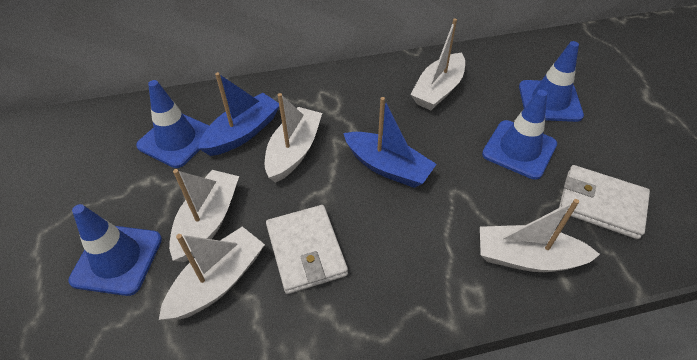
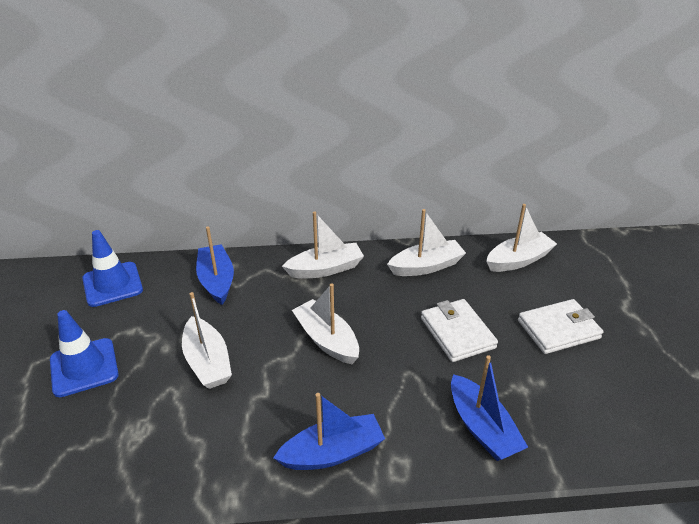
blue boat: 2 -> 3
blue traffic cone: 4 -> 2

